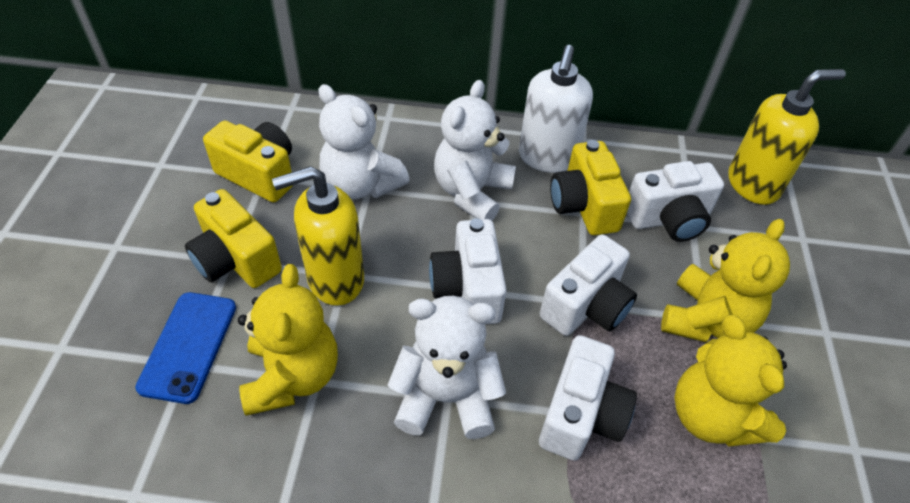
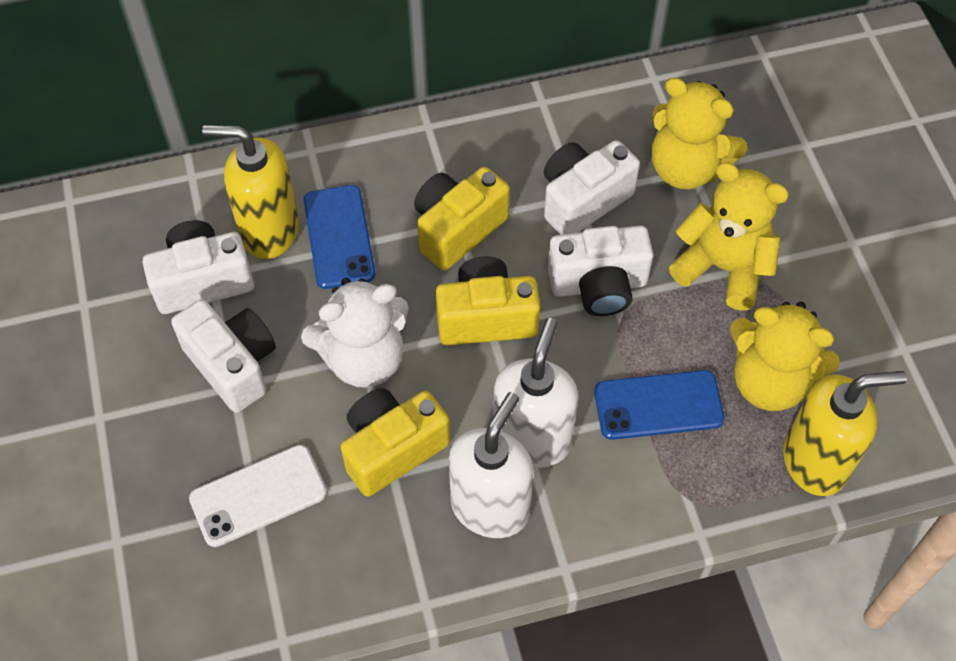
blue phone: 1 -> 2
white phone: 0 -> 1
white soap dispenser: 1 -> 2
white teddy bear: 3 -> 1

